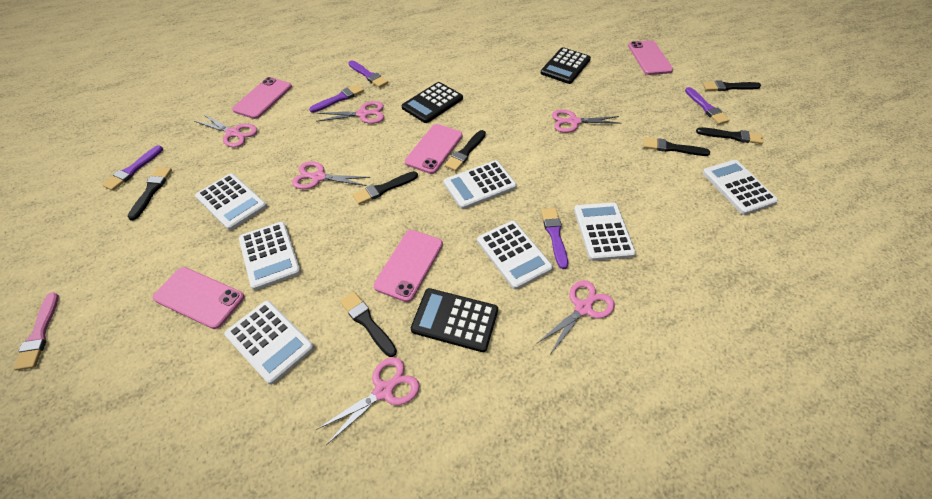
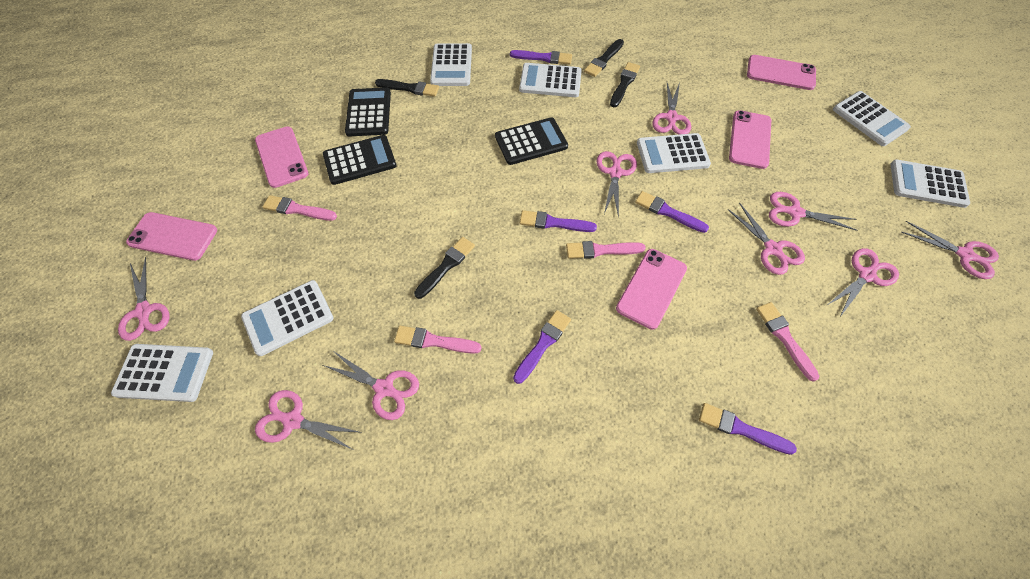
black brush: 7 -> 4
pink brush: 1 -> 4
pink scissors: 6 -> 9

